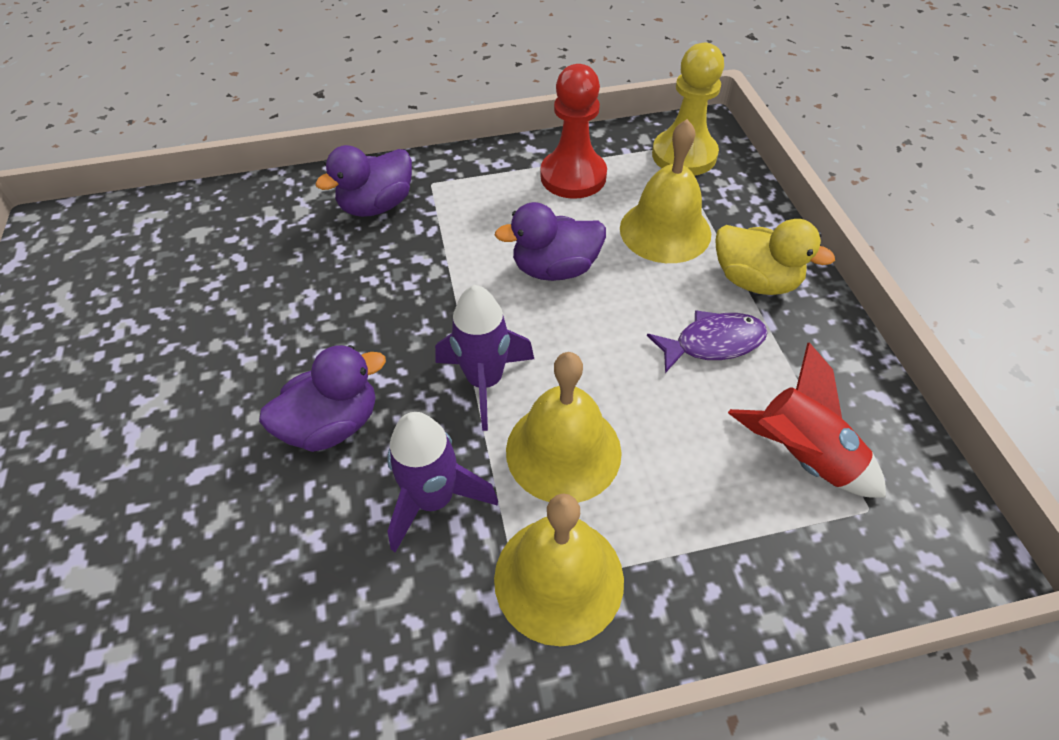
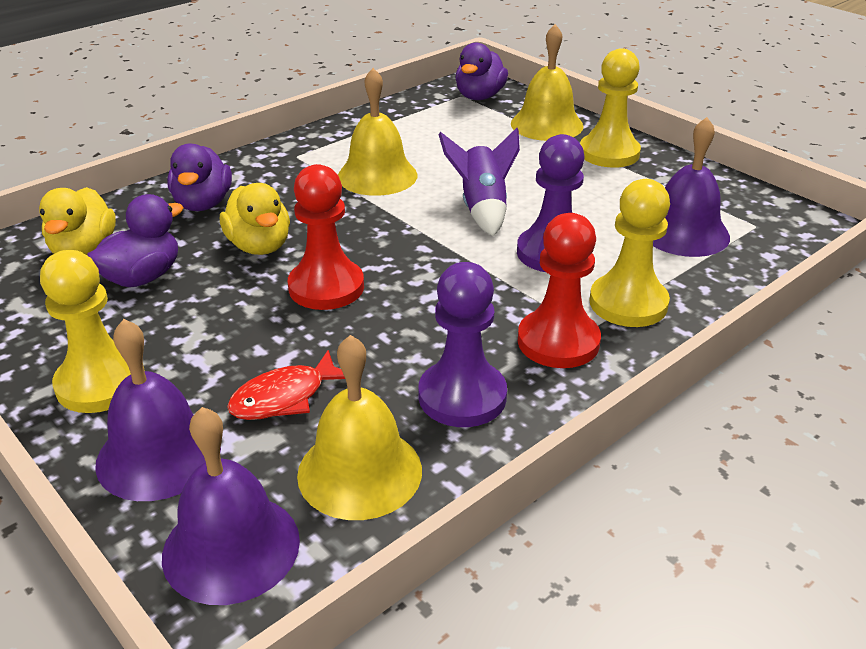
purple bell: 0 -> 3
purple fish: 1 -> 0
purple pawn: 0 -> 2
purple rocket: 2 -> 1
red fish: 0 -> 1
red pawn: 1 -> 2
red rocket: 1 -> 0
yellow duck: 1 -> 2
yellow pawn: 1 -> 3

